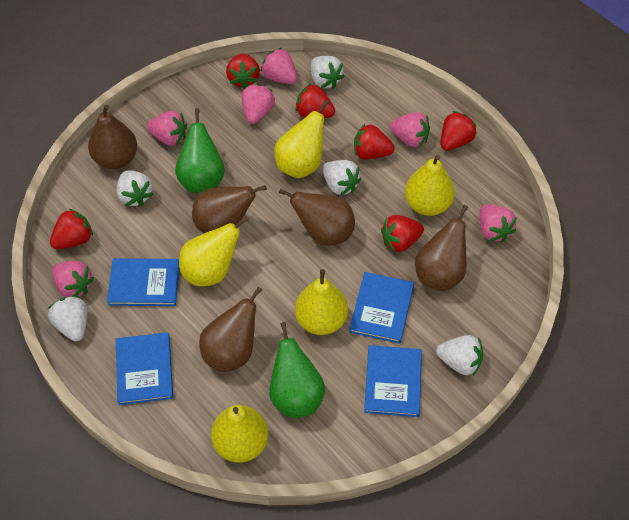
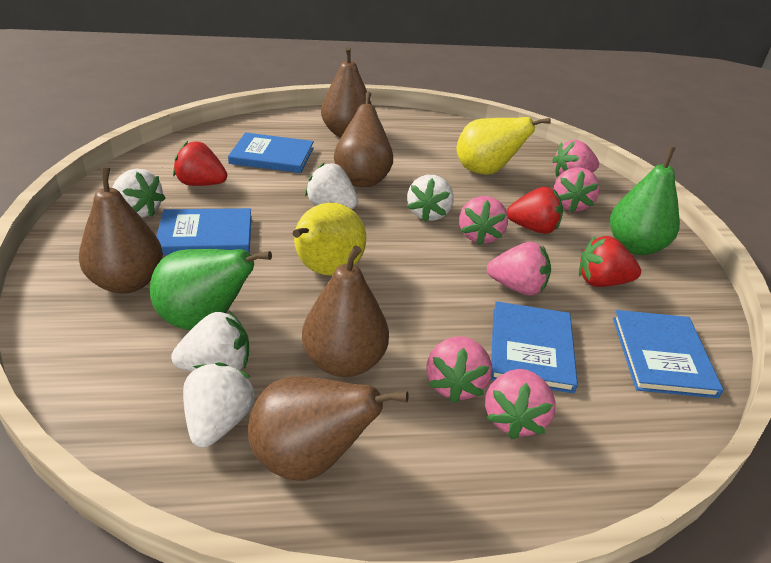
red strawberry: 6 -> 3
yellow pear: 5 -> 2

